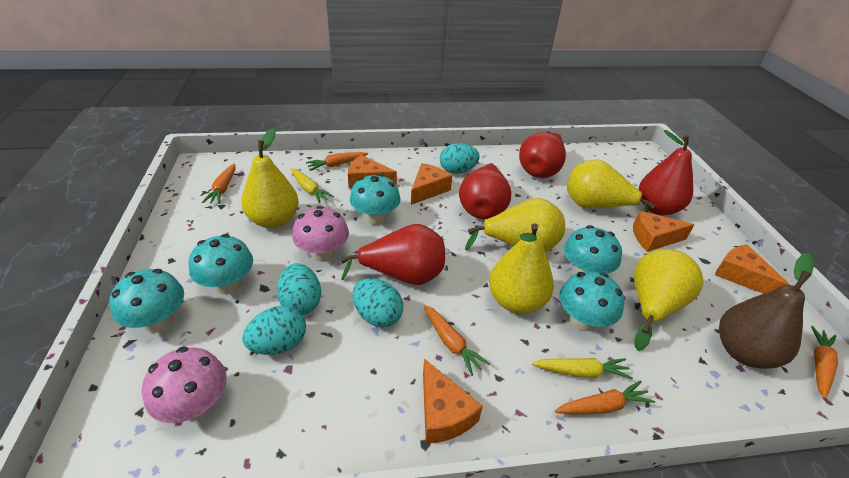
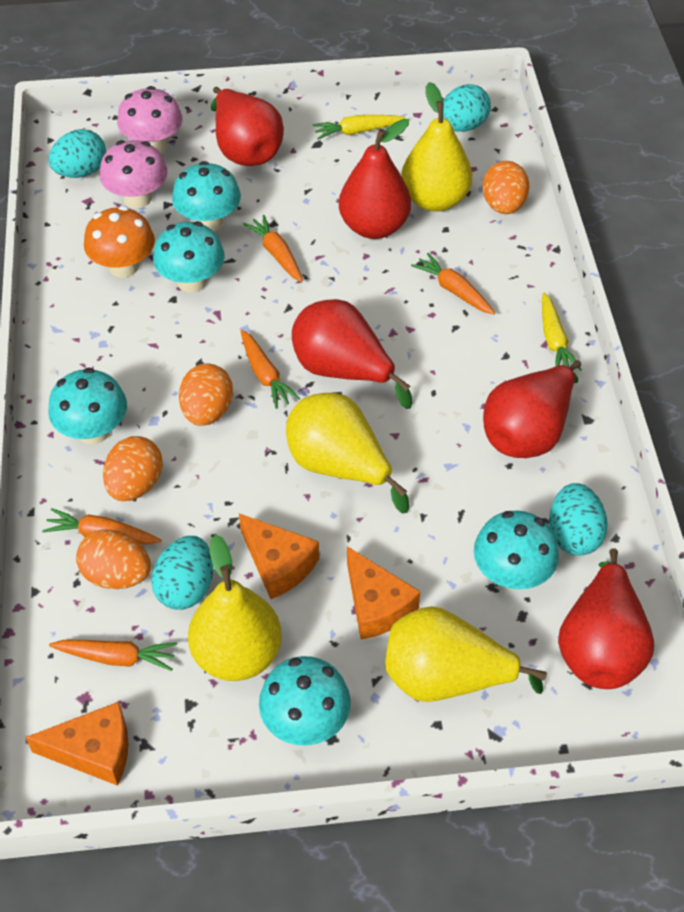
brown pear: 1 -> 0
orange cheese: 5 -> 3
orange egg: 0 -> 4
orange mushroom: 0 -> 1
red pear: 4 -> 5
yellow pear: 5 -> 4

